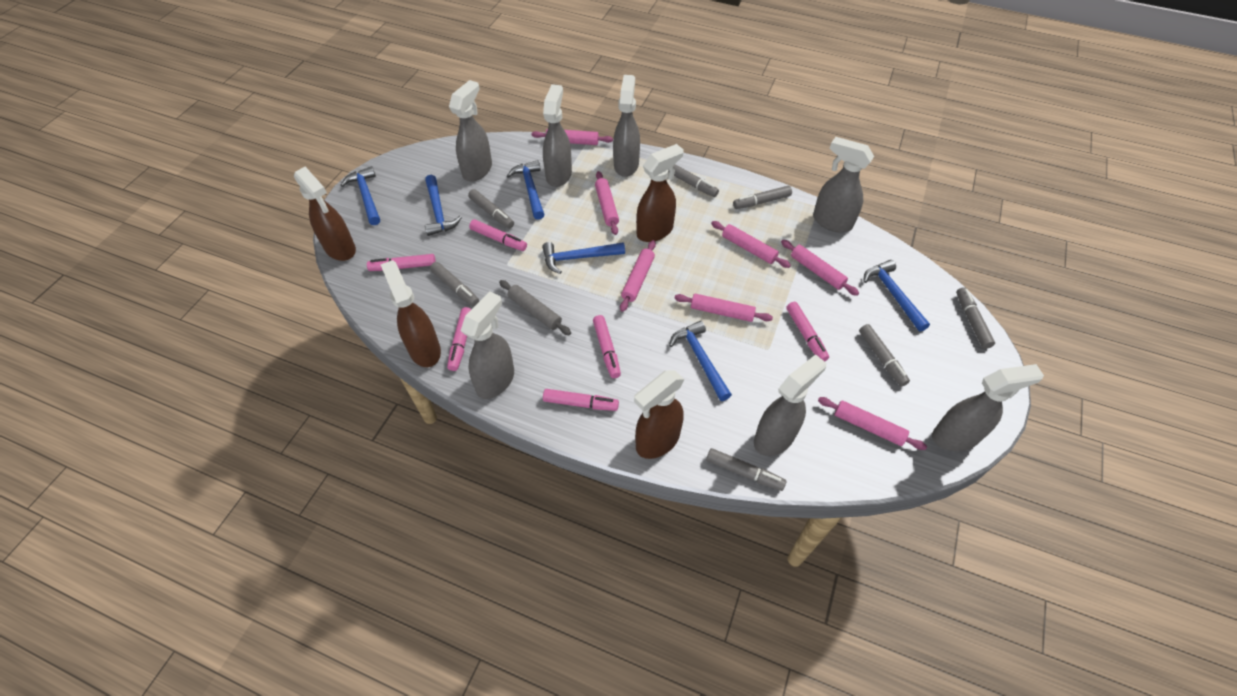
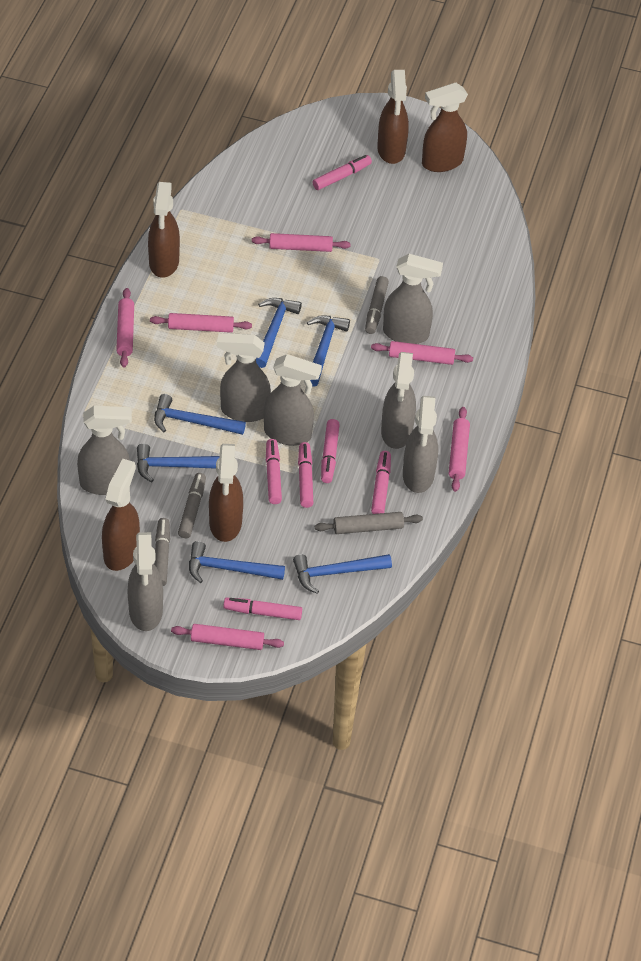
brown spray bottle: 4 -> 5
grey marker: 7 -> 3
pink rolling pin: 7 -> 6

